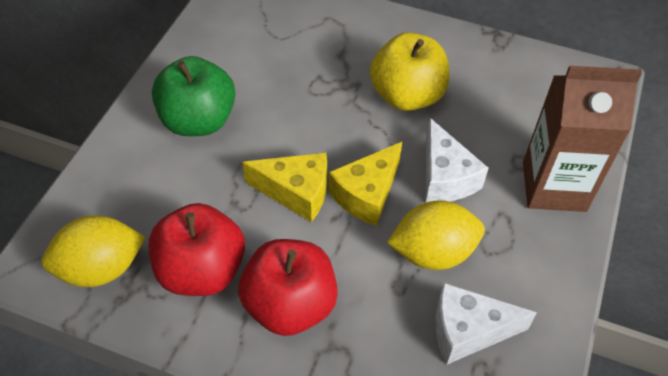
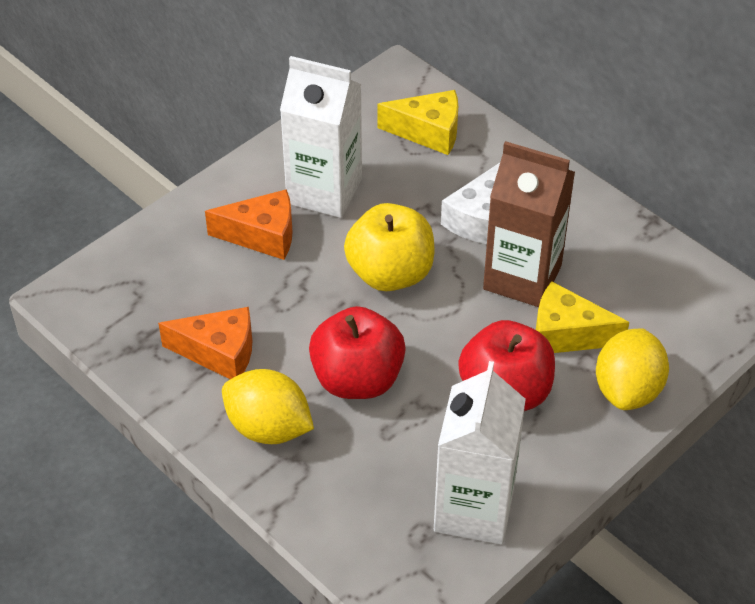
green apple: 1 -> 0
orange cheese: 0 -> 2
white carton: 0 -> 2
white cheese: 2 -> 1

